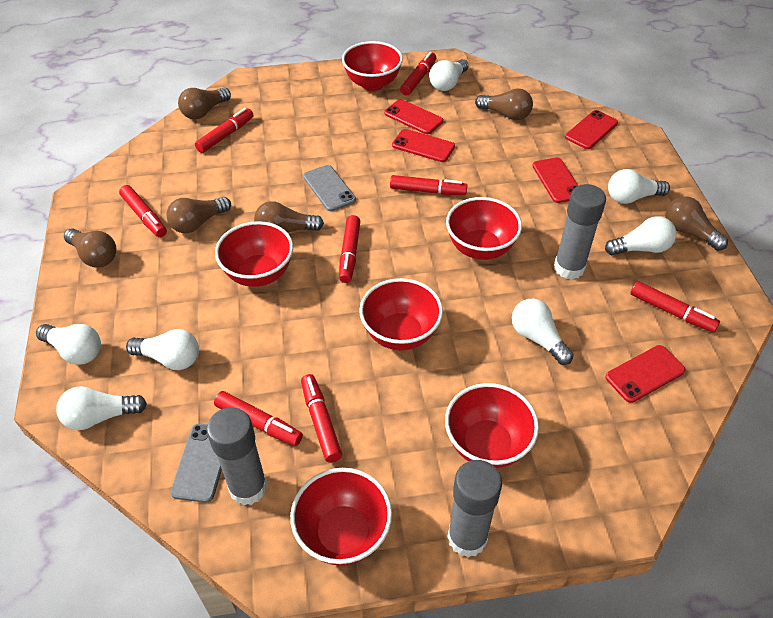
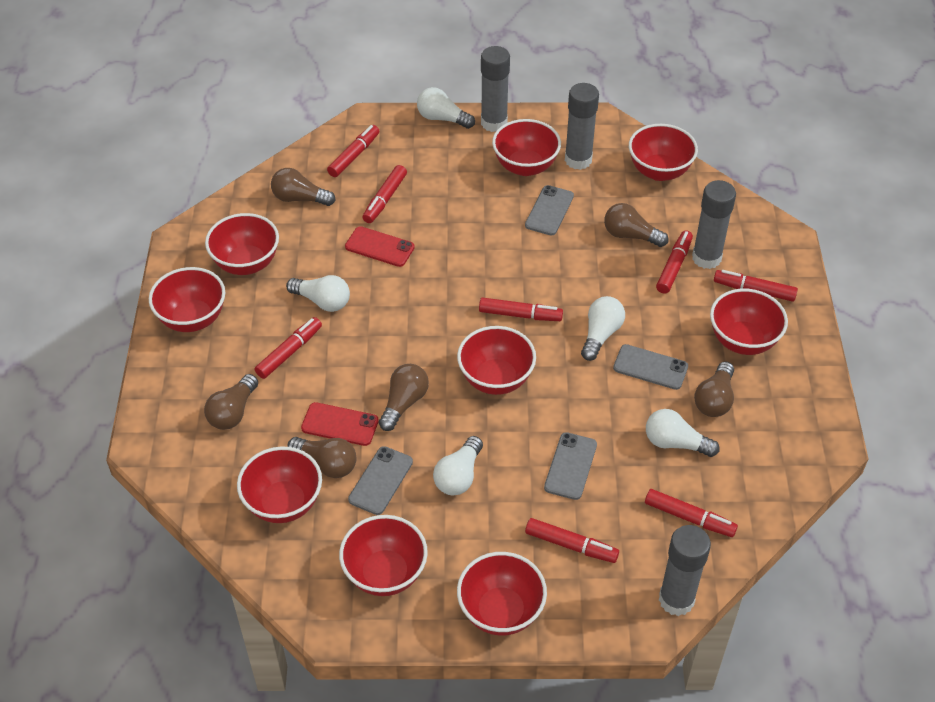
grey glue stick: 3 -> 4
grey phone: 2 -> 4
red bowl: 6 -> 9
red phone: 5 -> 2
white light bulb: 7 -> 5

